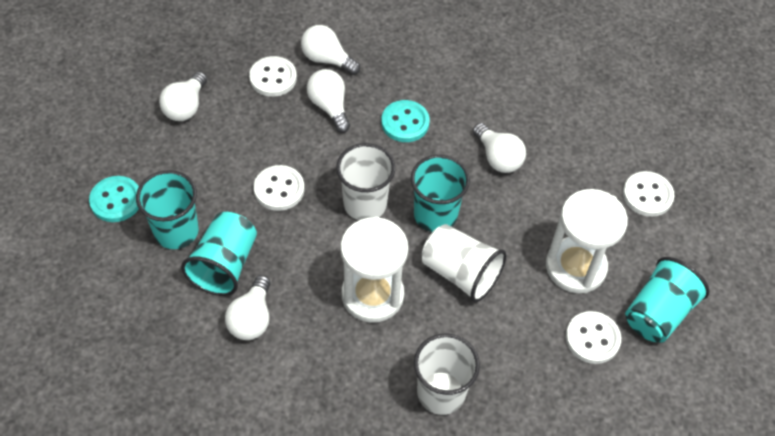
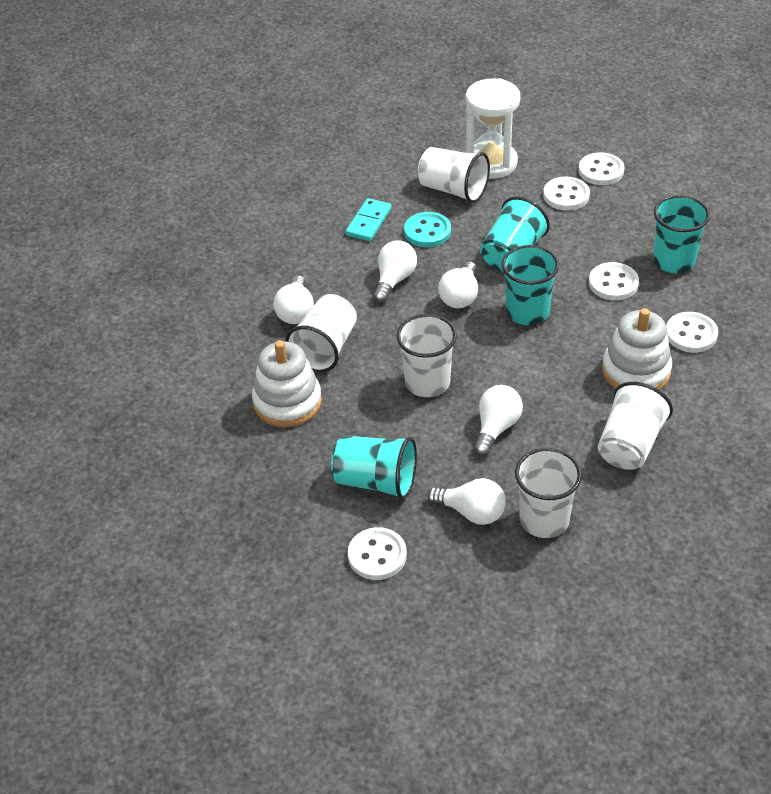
turquoise button: 2 -> 1
turquoise domino: 0 -> 1
white button: 4 -> 5
white cup: 3 -> 5
white hourglass: 2 -> 1
white stacking toy: 0 -> 2

